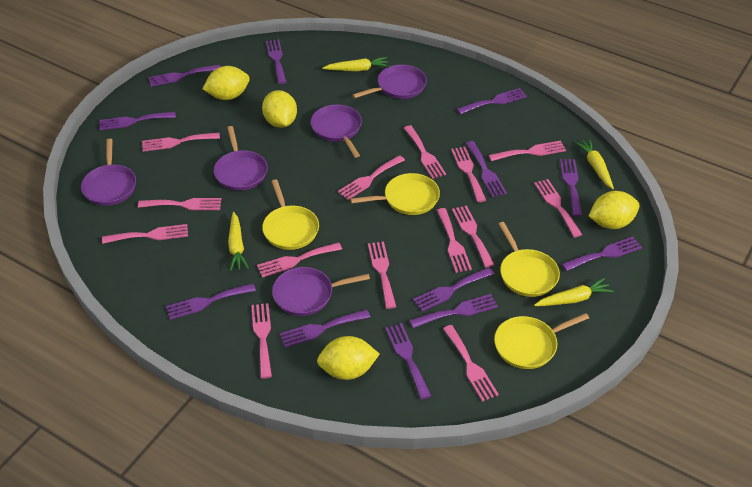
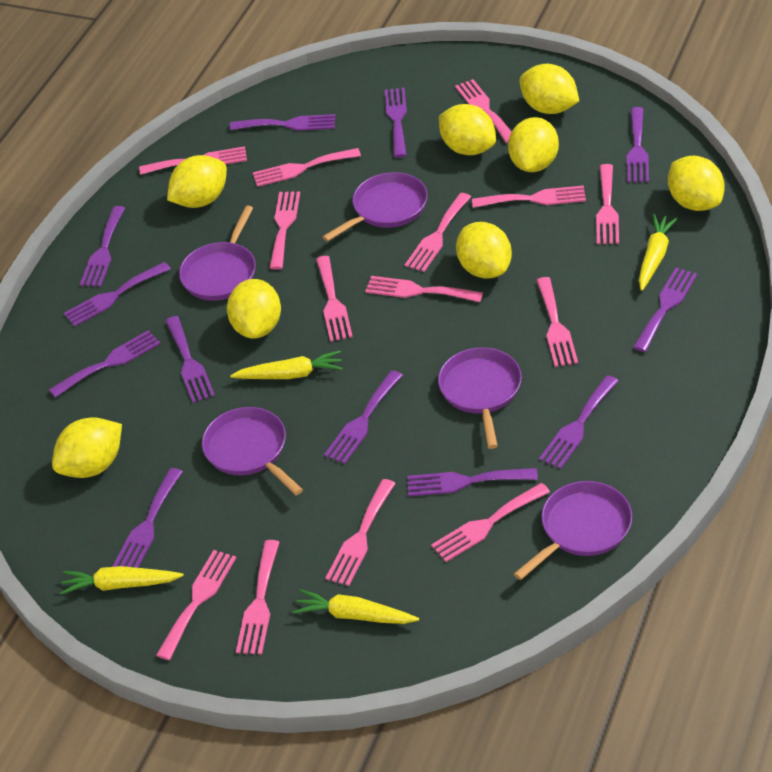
yellow lemon: 4 -> 8
yellow pan: 4 -> 0

